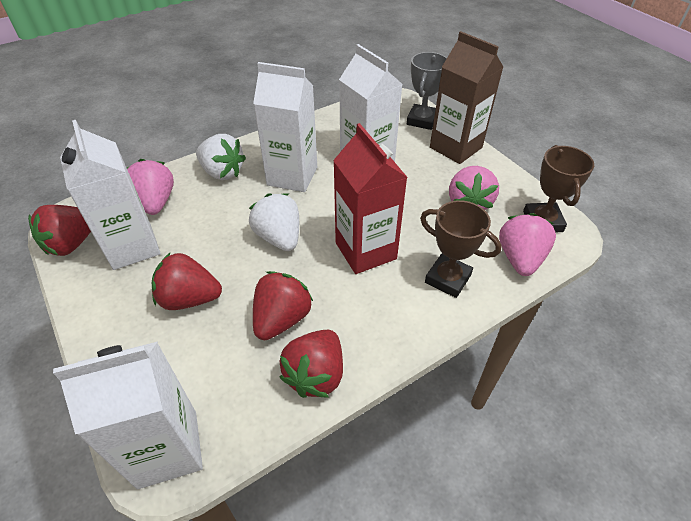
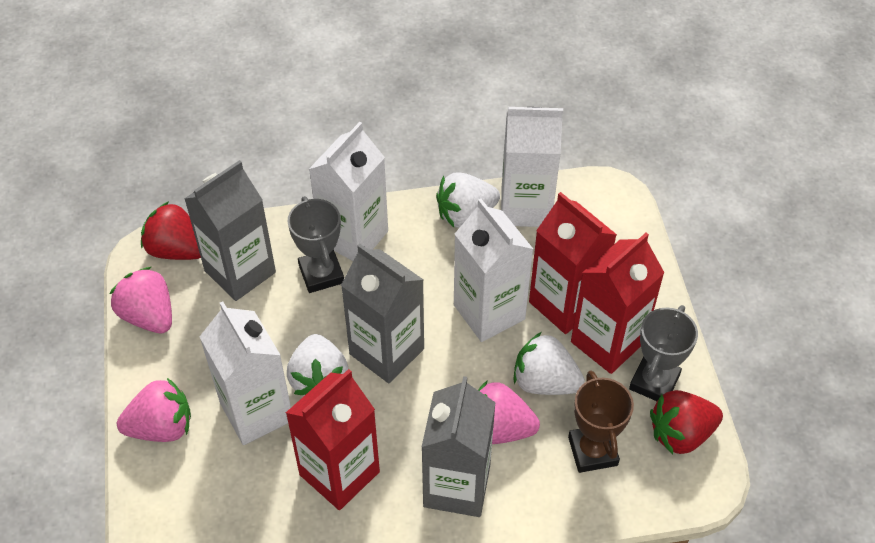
brown carton: 1 -> 0
brown trophy: 2 -> 1
grey carton: 0 -> 3
grey trophy: 1 -> 2
red carton: 1 -> 3
red strawberry: 4 -> 2
white strawberry: 2 -> 3

